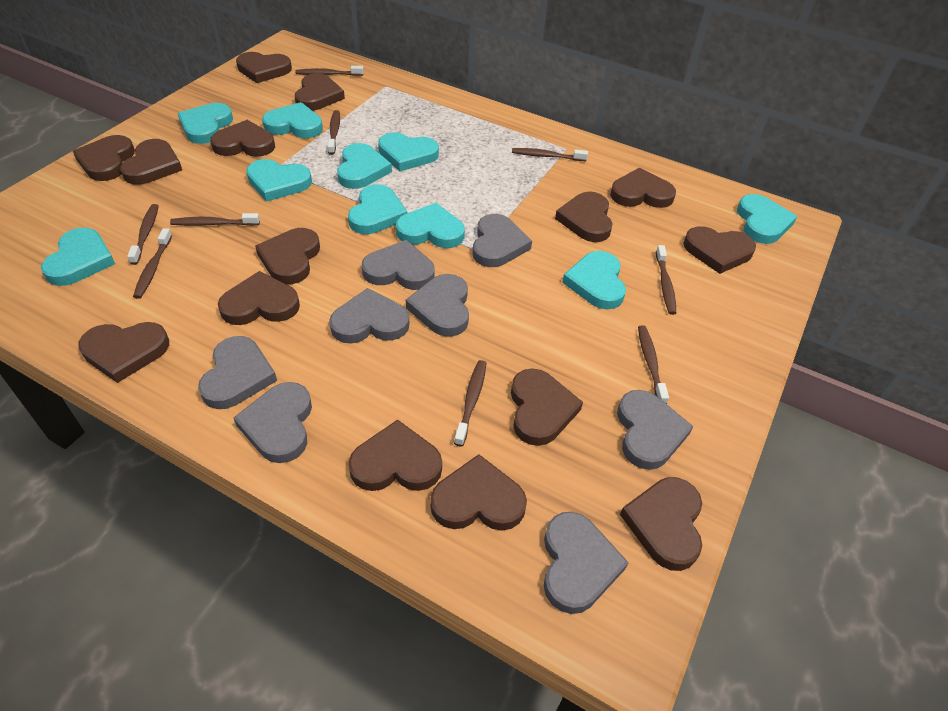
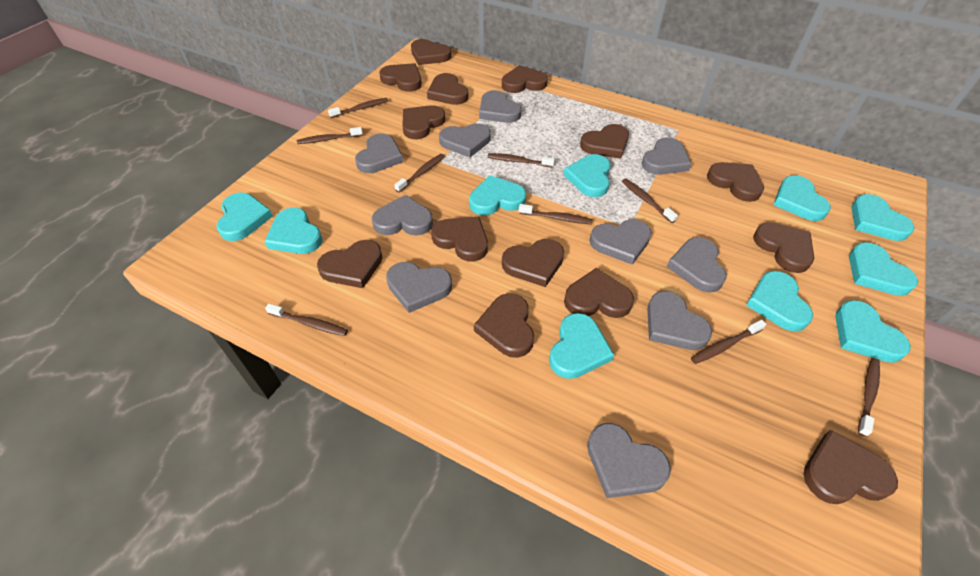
brown heart: 15 -> 14
grey heart: 8 -> 10

